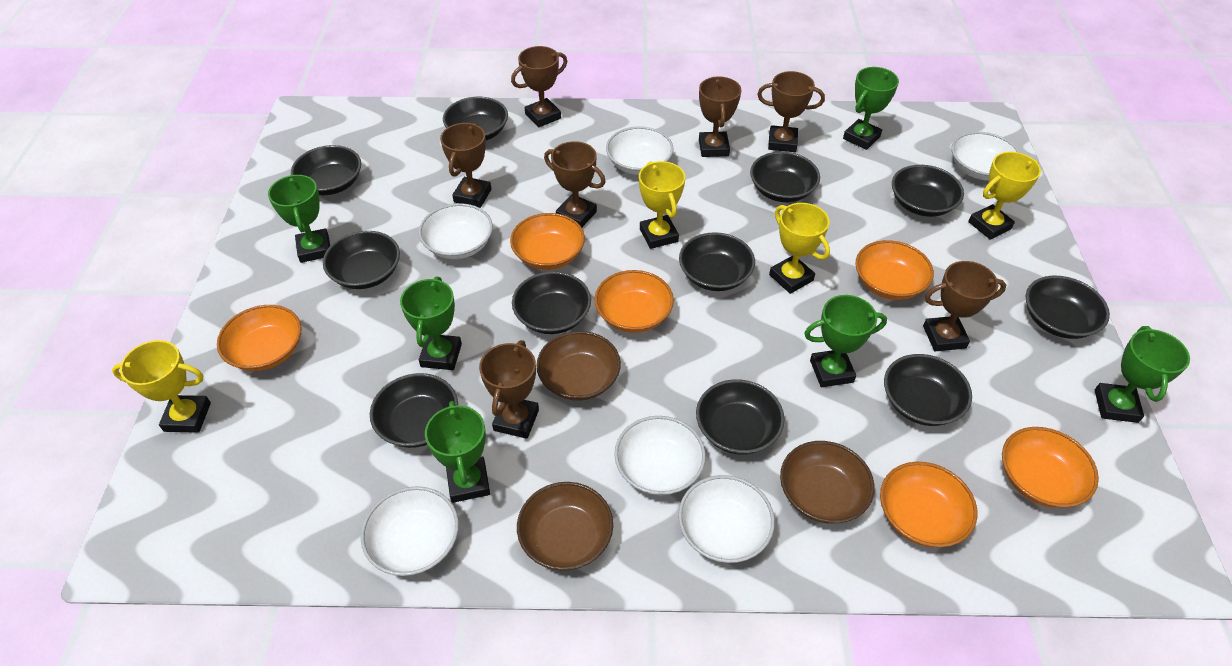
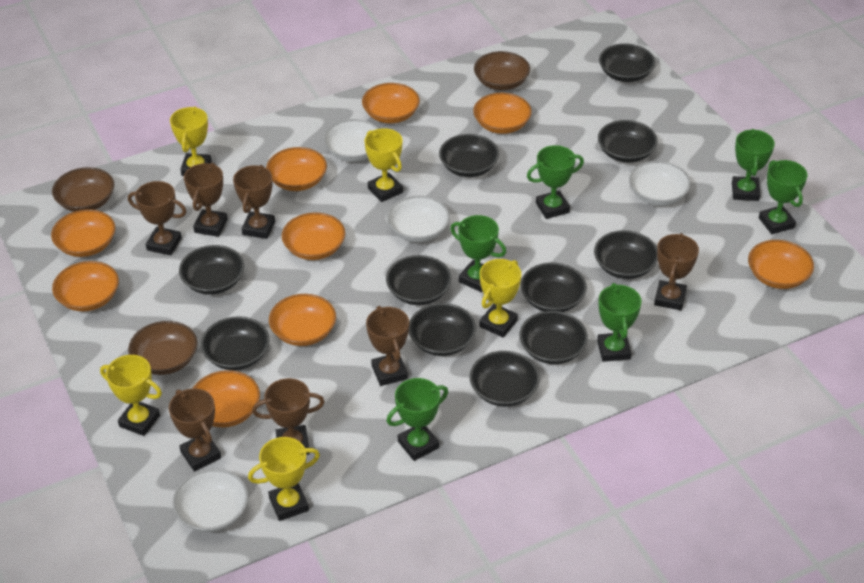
orange bowl: 6 -> 9
white bowl: 6 -> 4
yellow trophy: 4 -> 5

